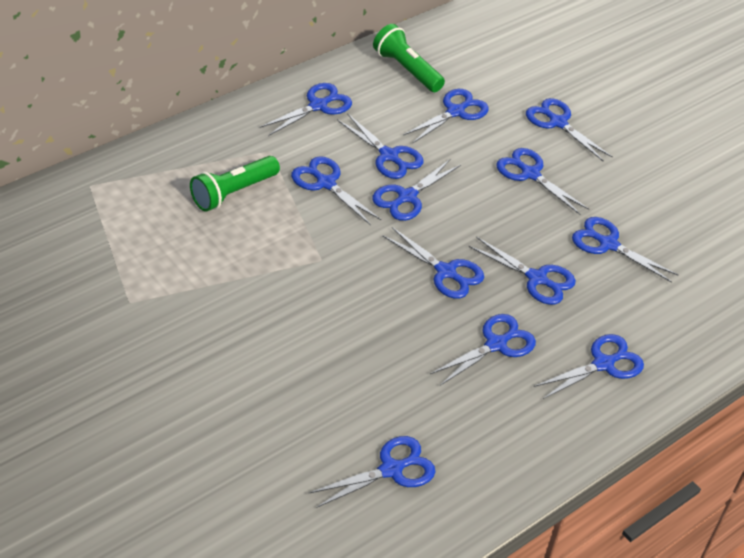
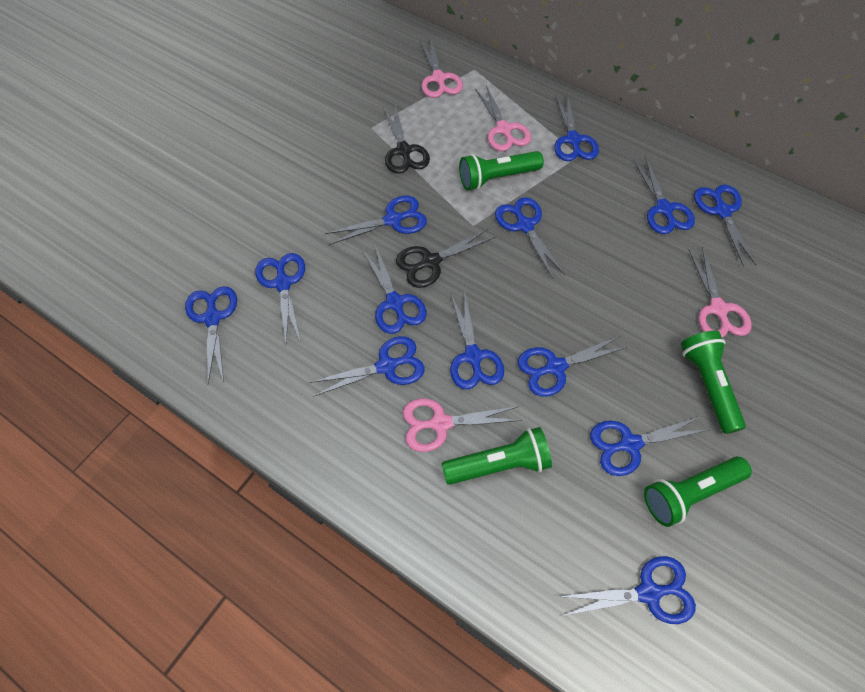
black scissors: 0 -> 2
green flashlight: 2 -> 4
pink scissors: 0 -> 4

